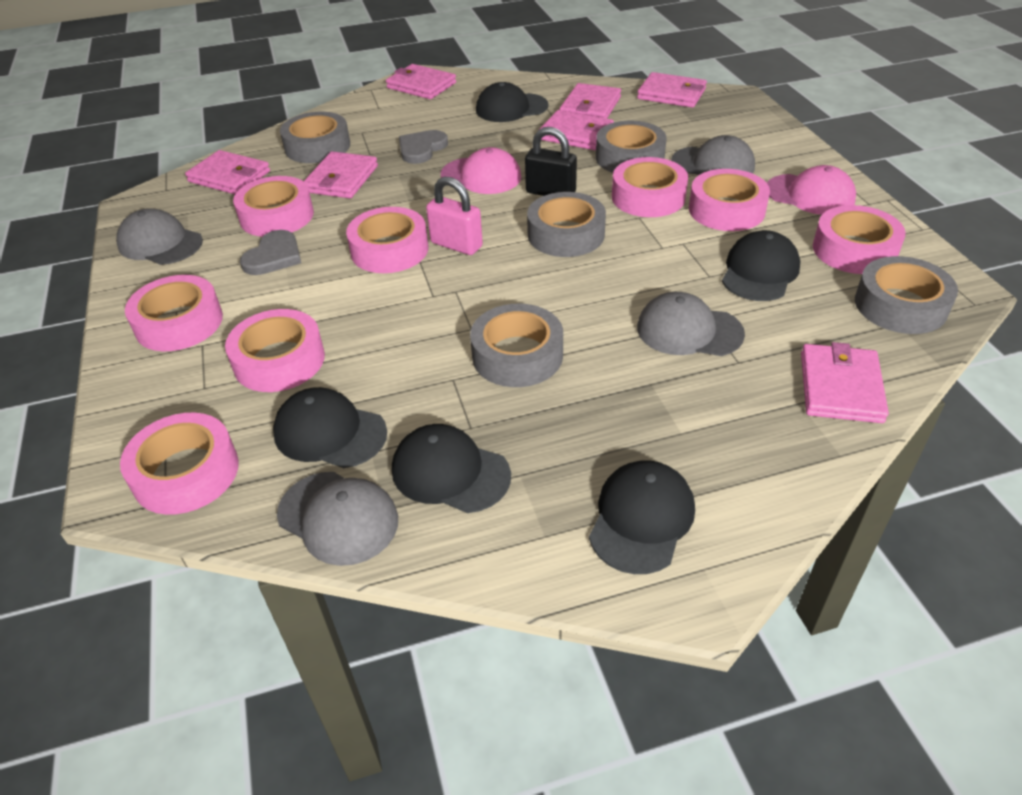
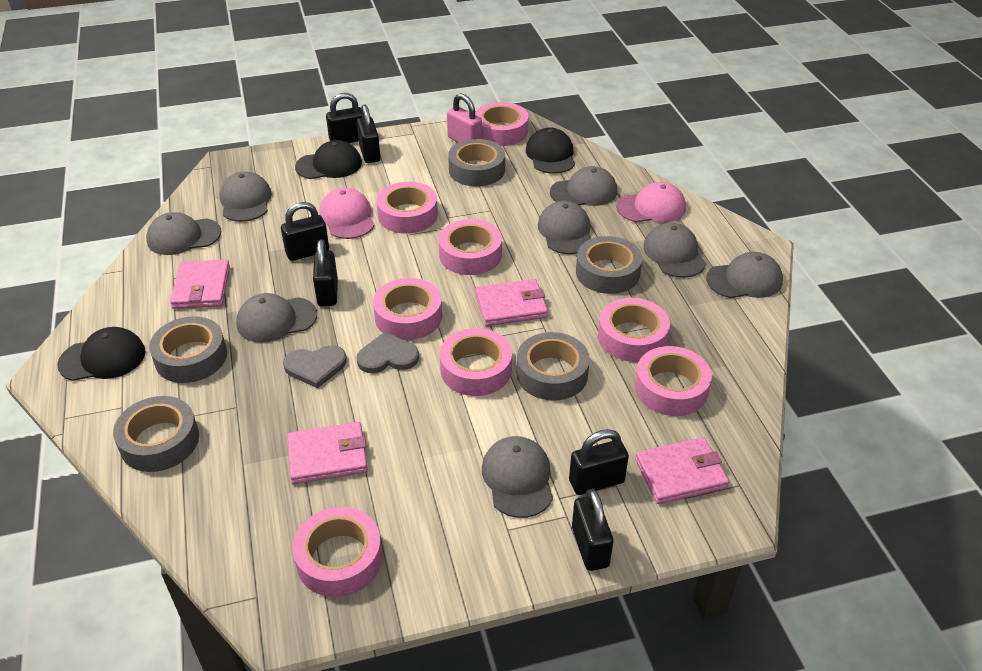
black cap: 5 -> 3
black padlock: 1 -> 6
grey cap: 4 -> 8
pink wallet: 7 -> 4

